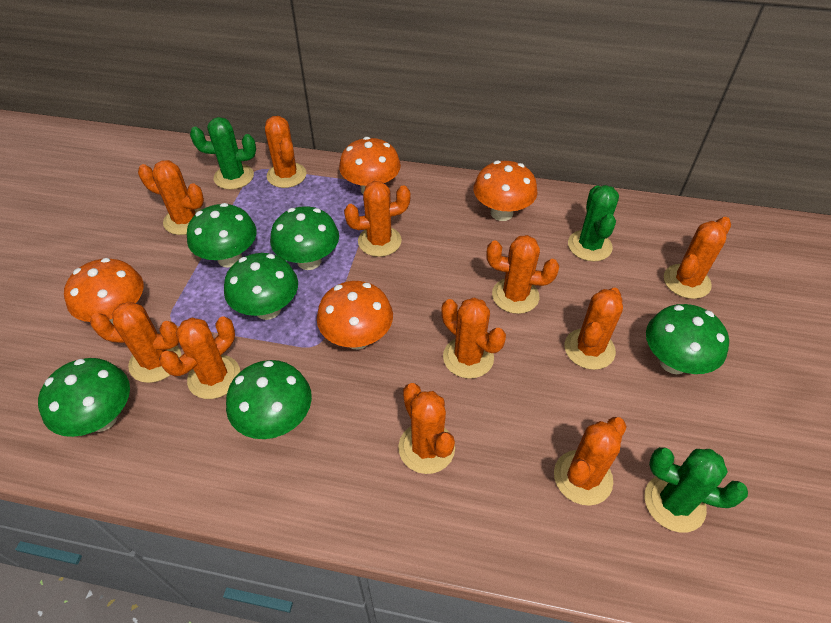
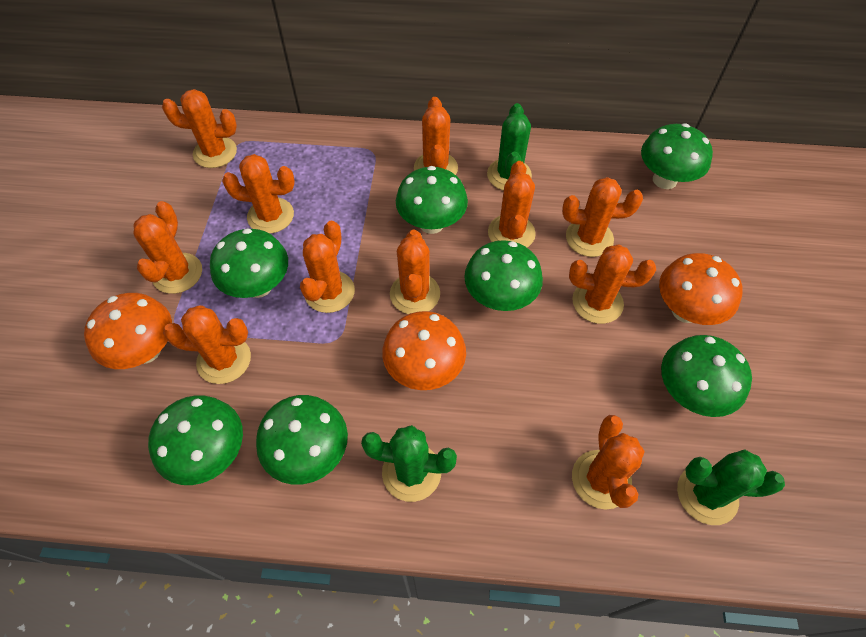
green mushroom: 6 -> 7
orange mushroom: 4 -> 3

